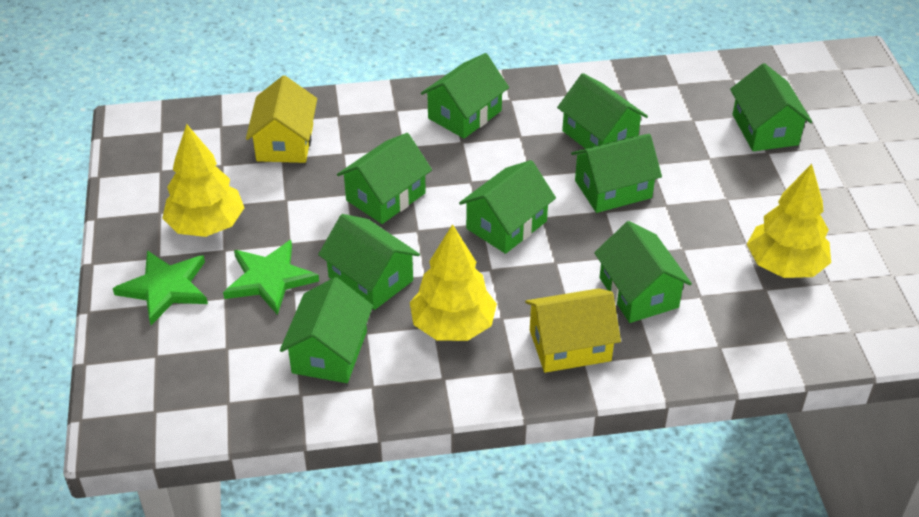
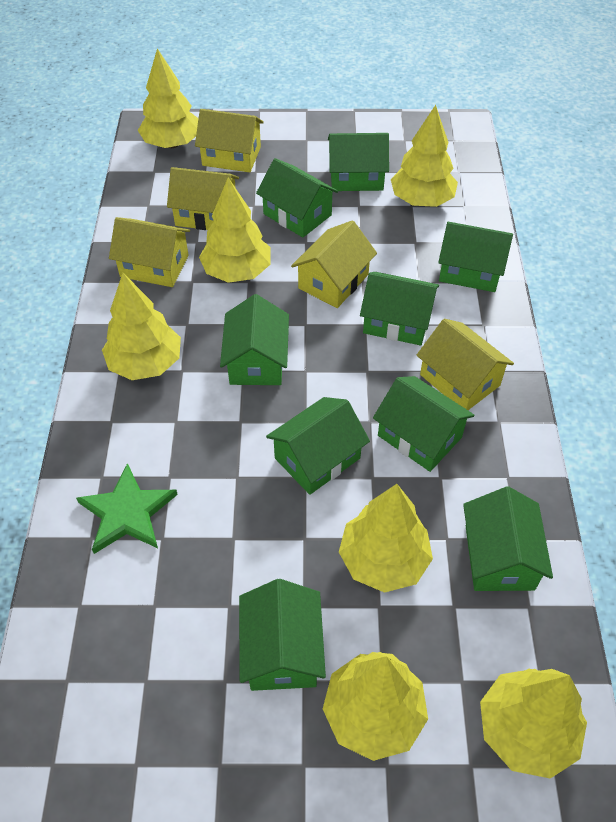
green star: 2 -> 1
yellow house: 2 -> 5
yellow tree: 3 -> 7

